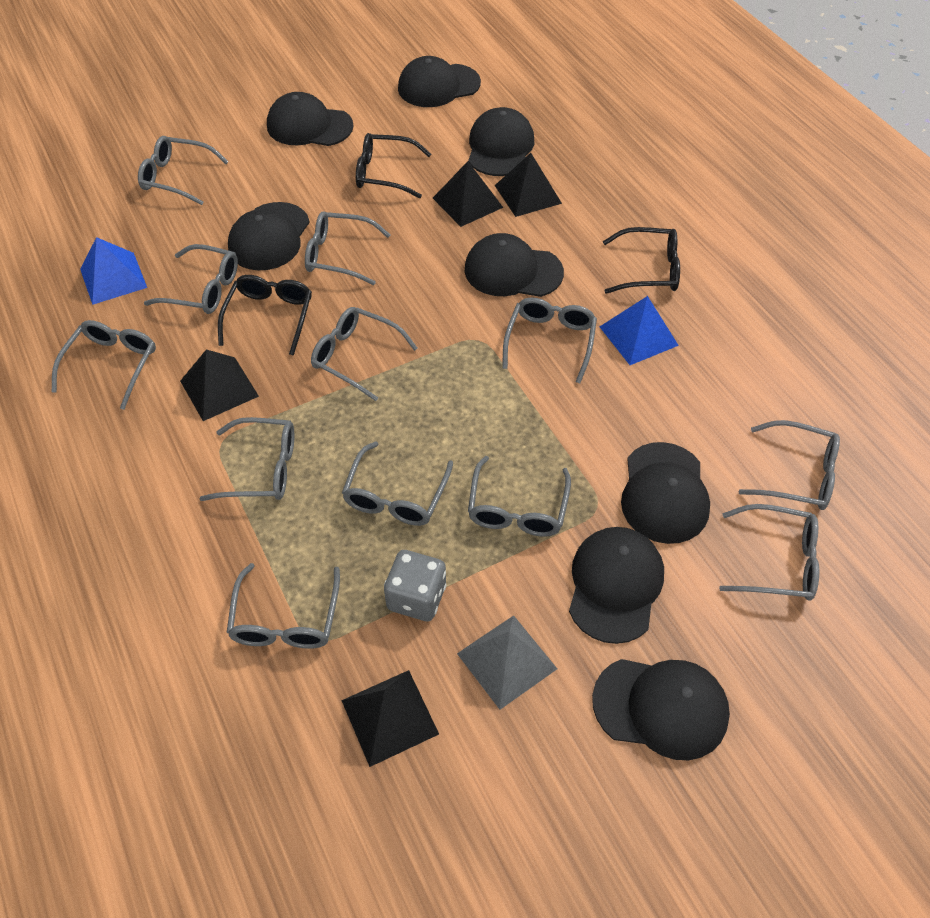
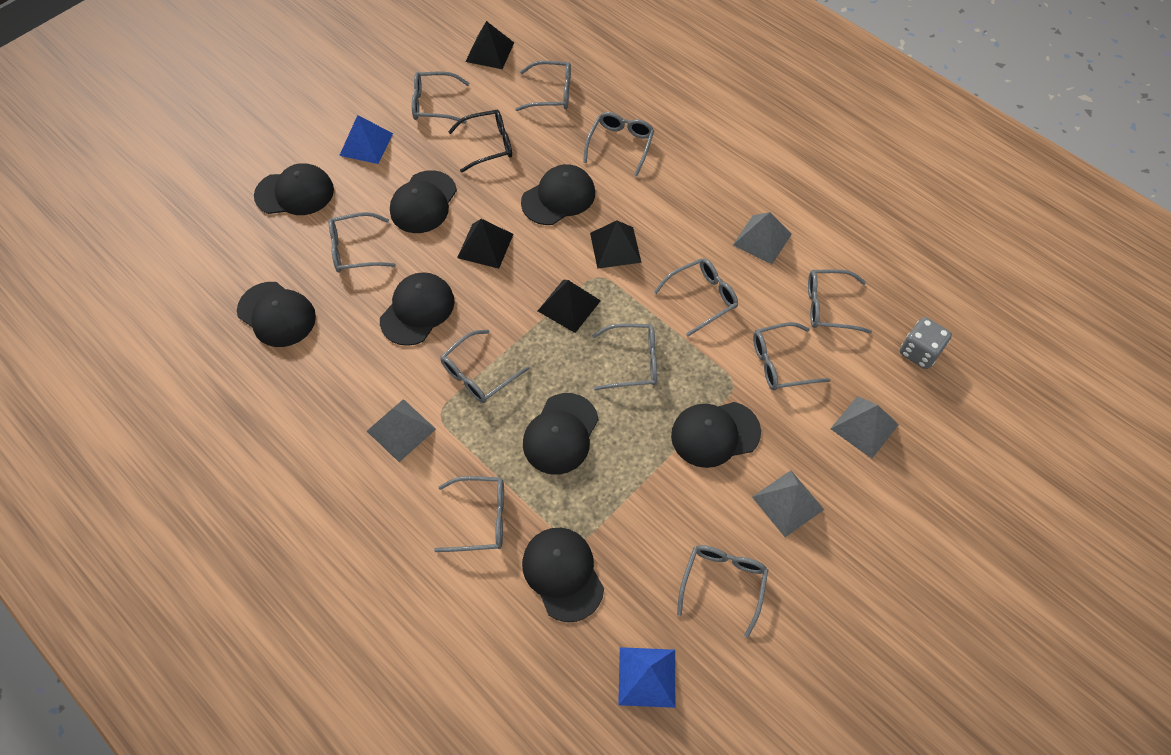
black glasses: 3 -> 1
grey glasses: 12 -> 11
grey pyramid: 1 -> 4

